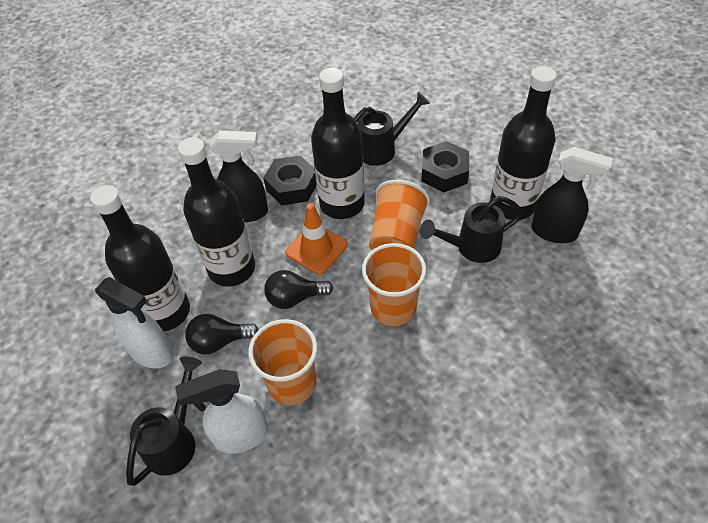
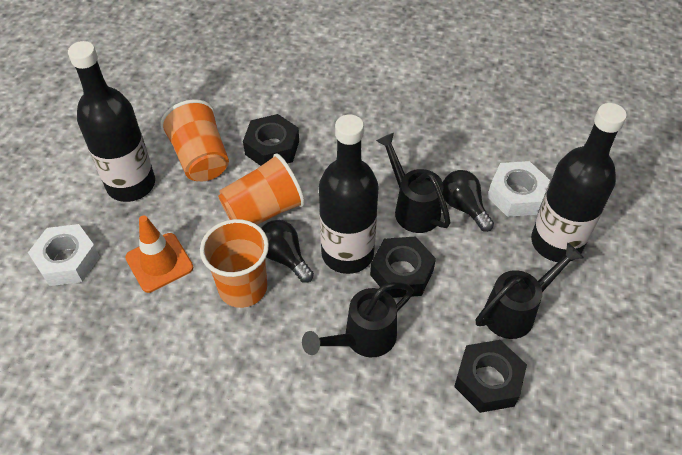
black bottle: 4 -> 3
black nut: 2 -> 3
black spray bottle: 2 -> 0
white nut: 0 -> 2
white spray bottle: 2 -> 0

